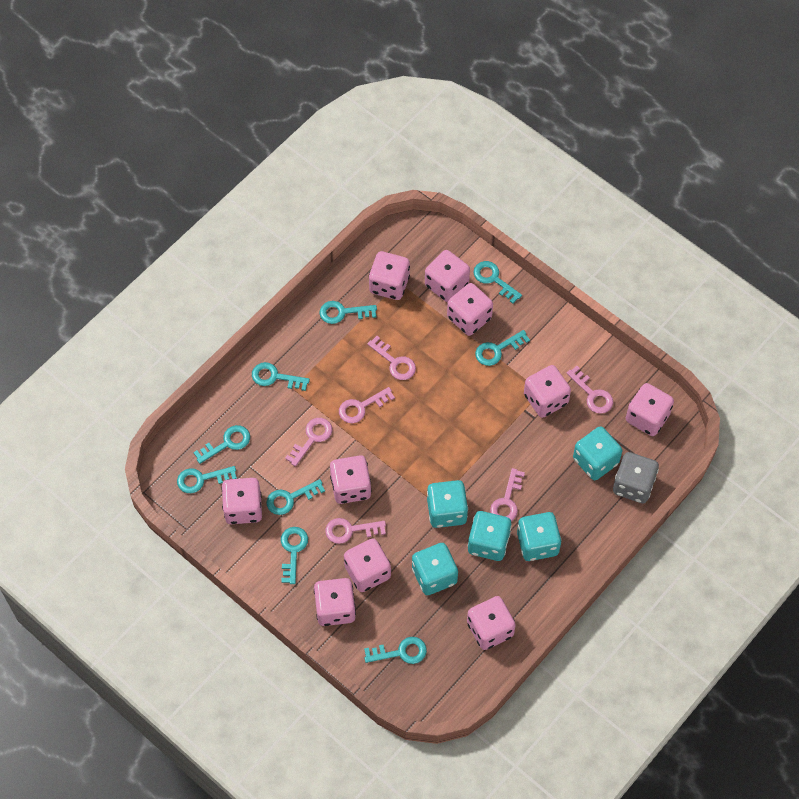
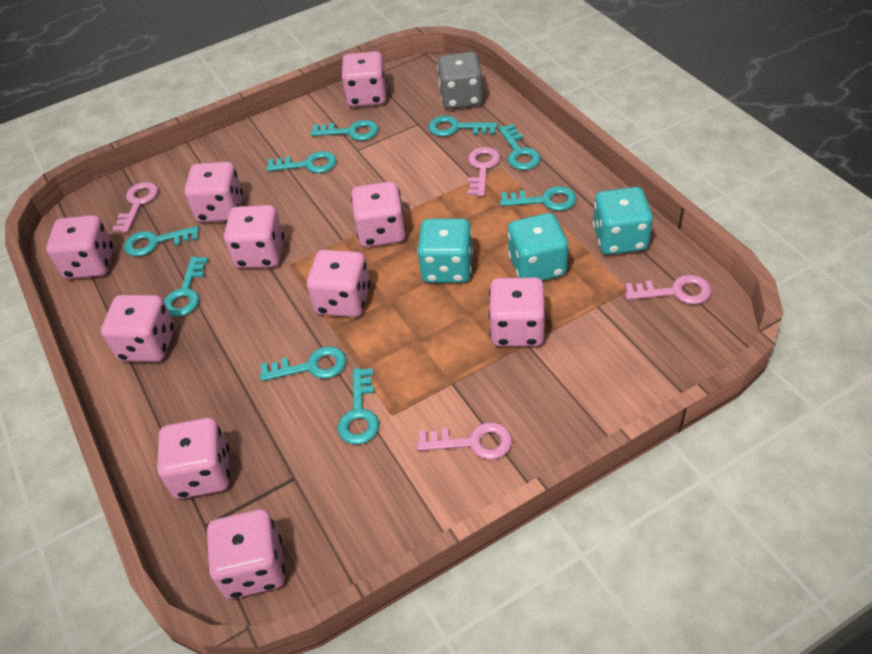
pink key: 6 -> 4
turquoise dice: 5 -> 3

